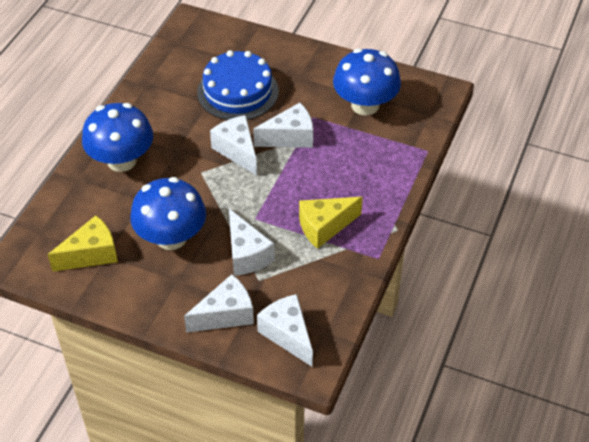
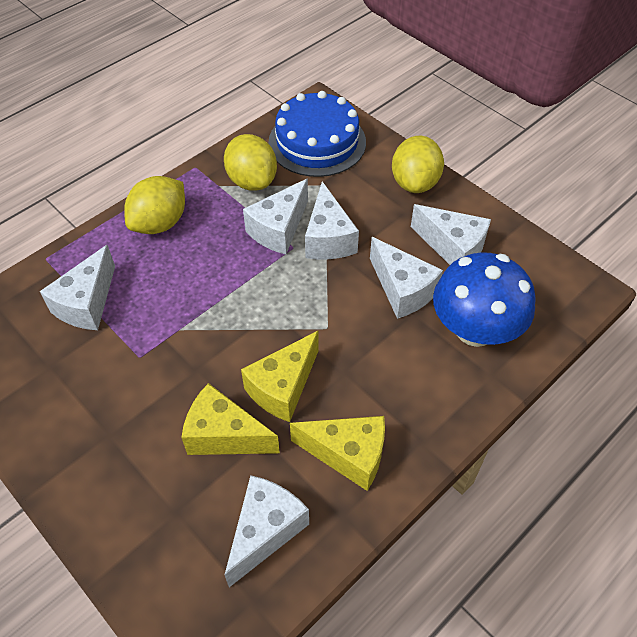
blue mushroom: 3 -> 1
white cheese: 5 -> 6
yellow cheese: 2 -> 3
yellow lemon: 0 -> 3

